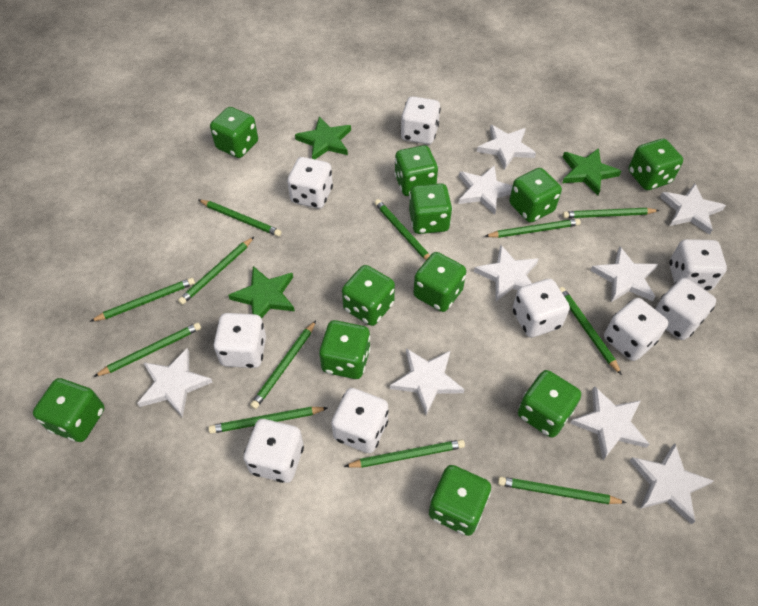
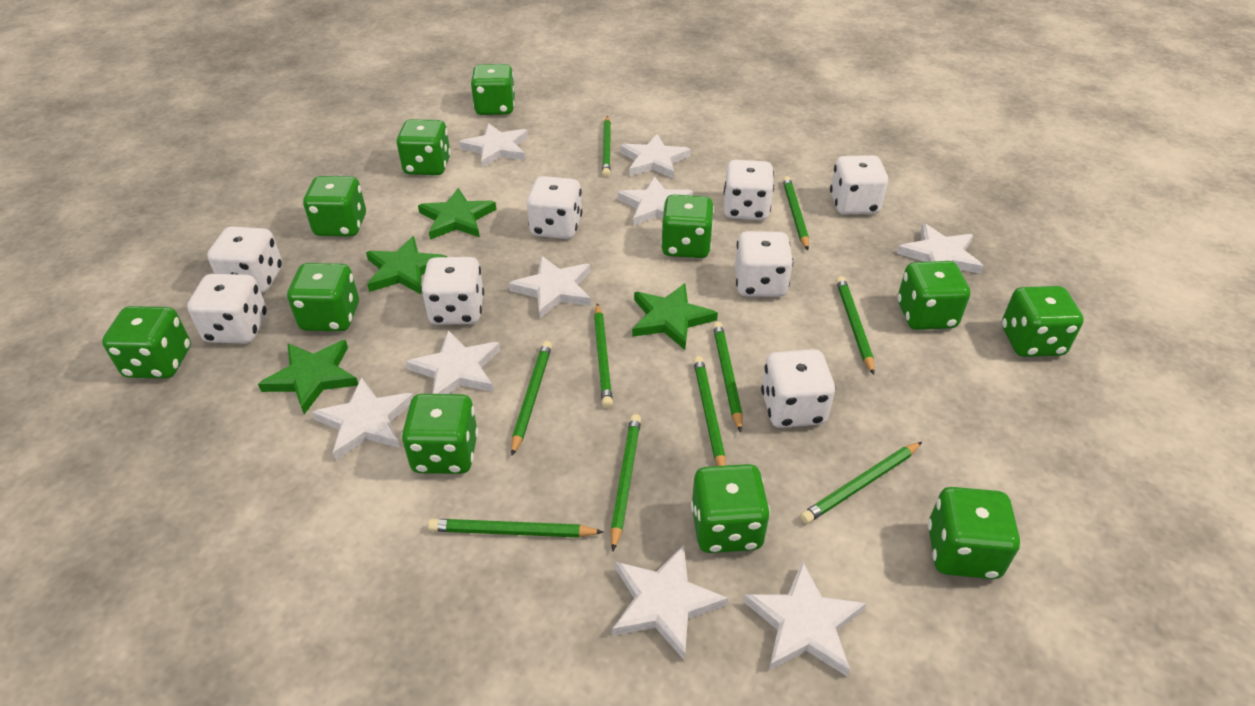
green pencil: 12 -> 10
green star: 3 -> 4
white dice: 9 -> 8

